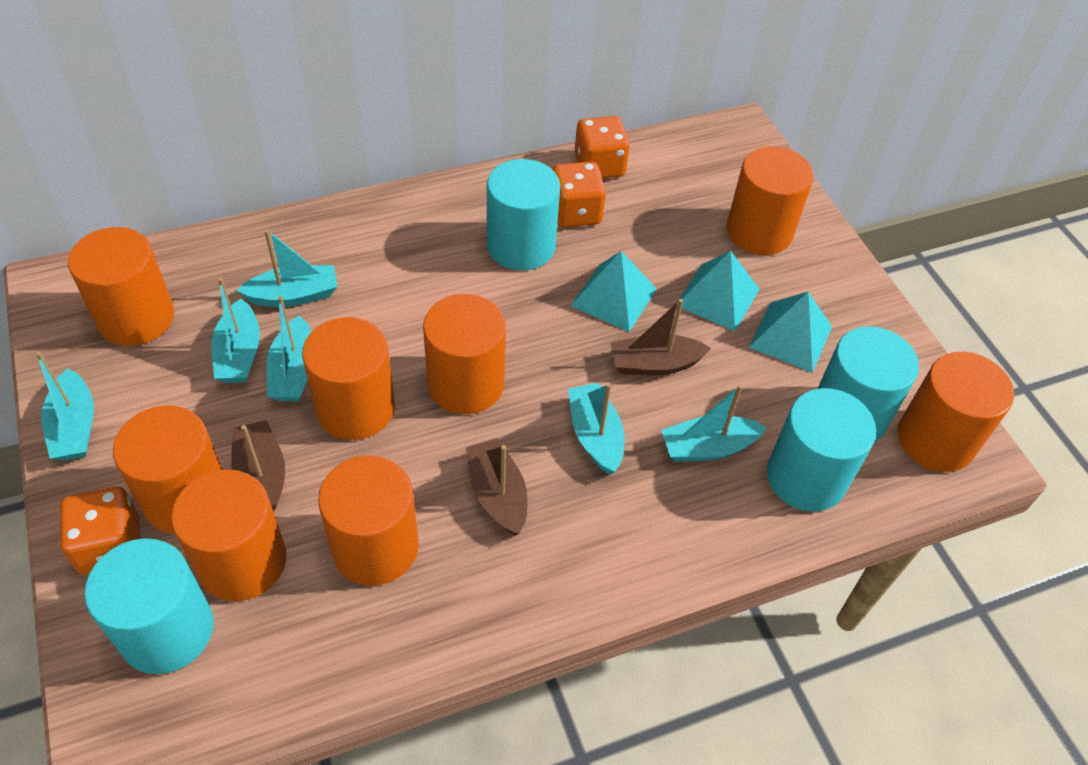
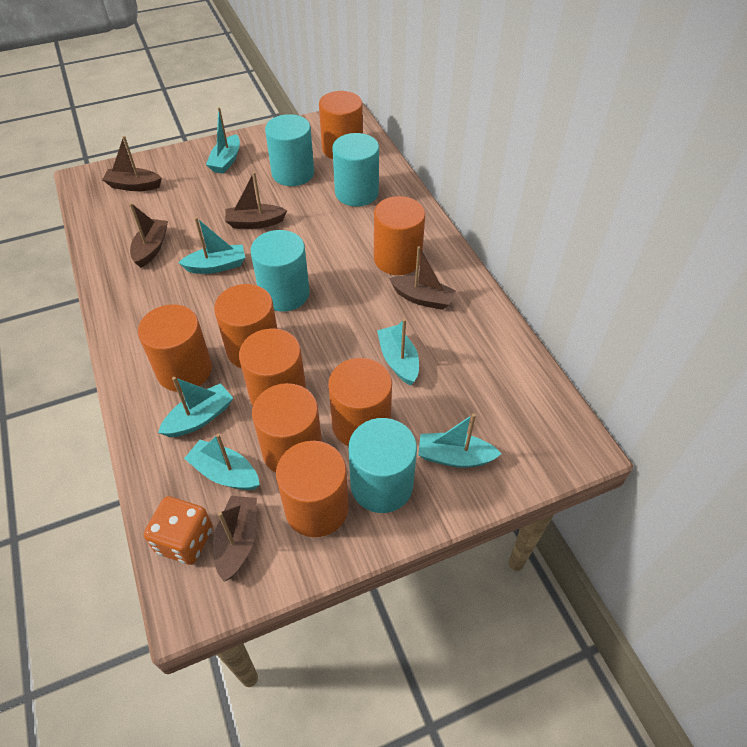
brown boat: 3 -> 5
orange dice: 3 -> 1
turquoise pyramid: 3 -> 0

